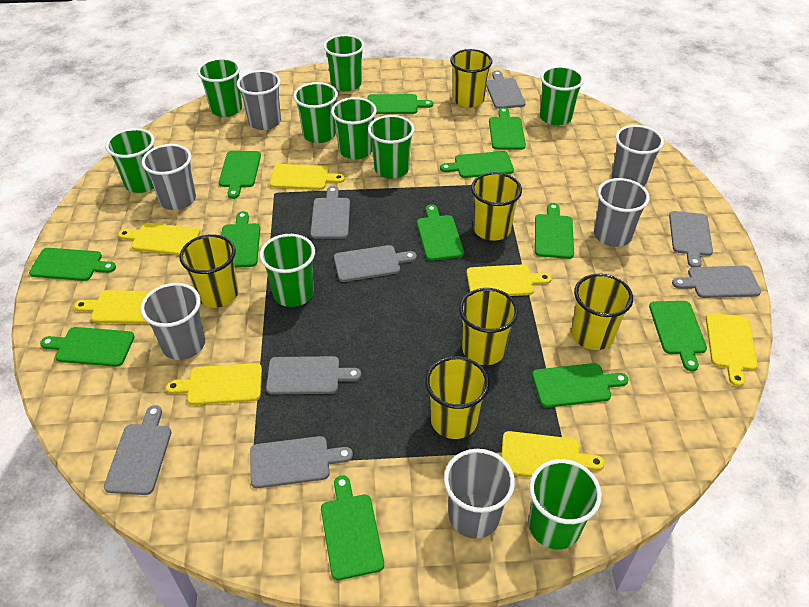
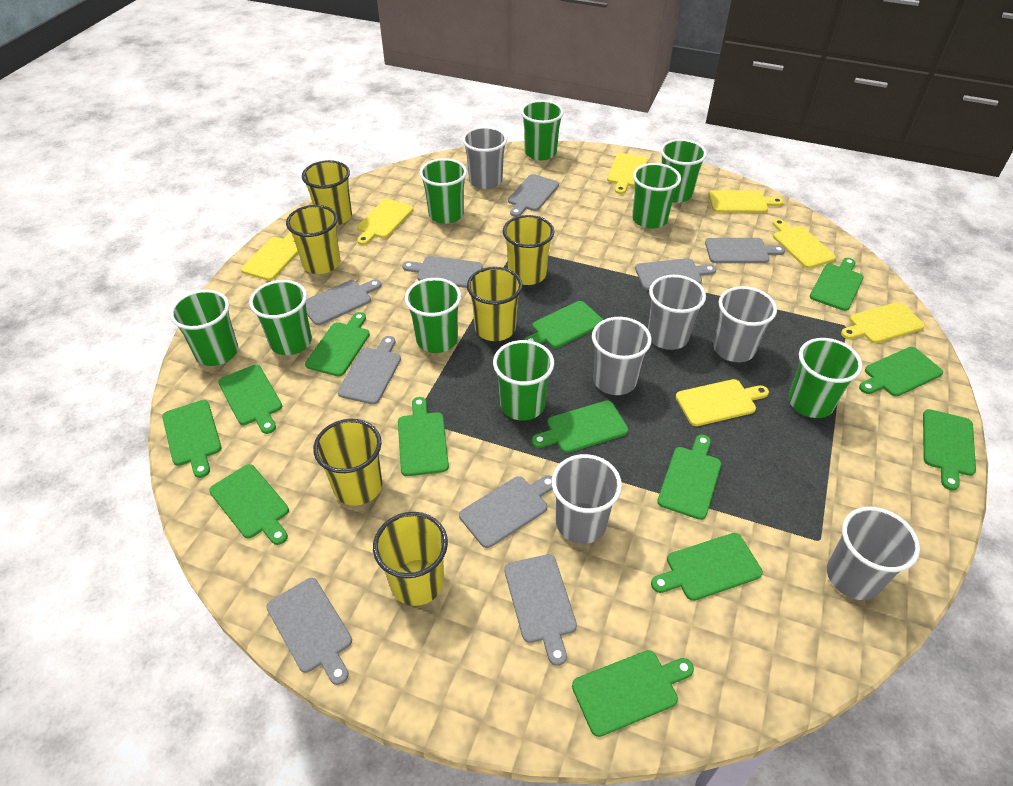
green cutting board: 12 -> 13
grey cutting board: 8 -> 9

